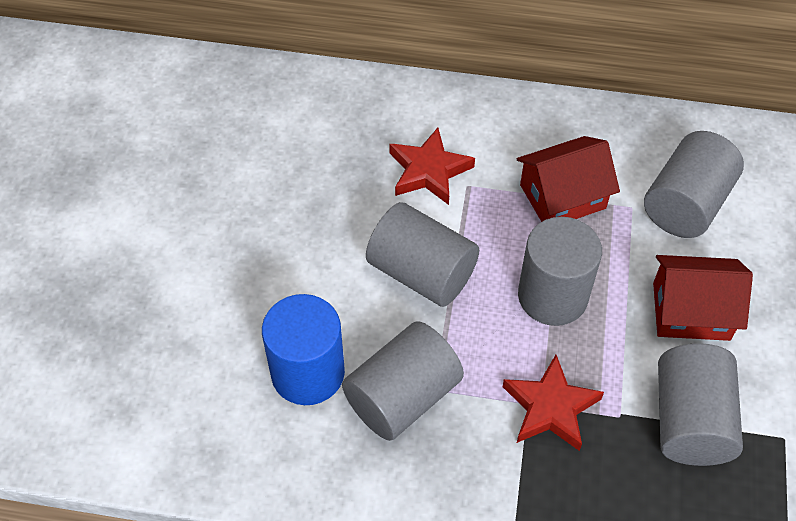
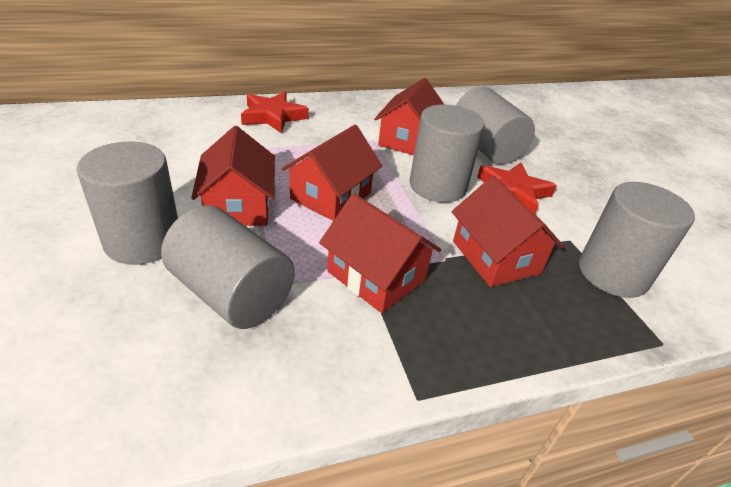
blue cylinder: 1 -> 0
red house: 2 -> 5

